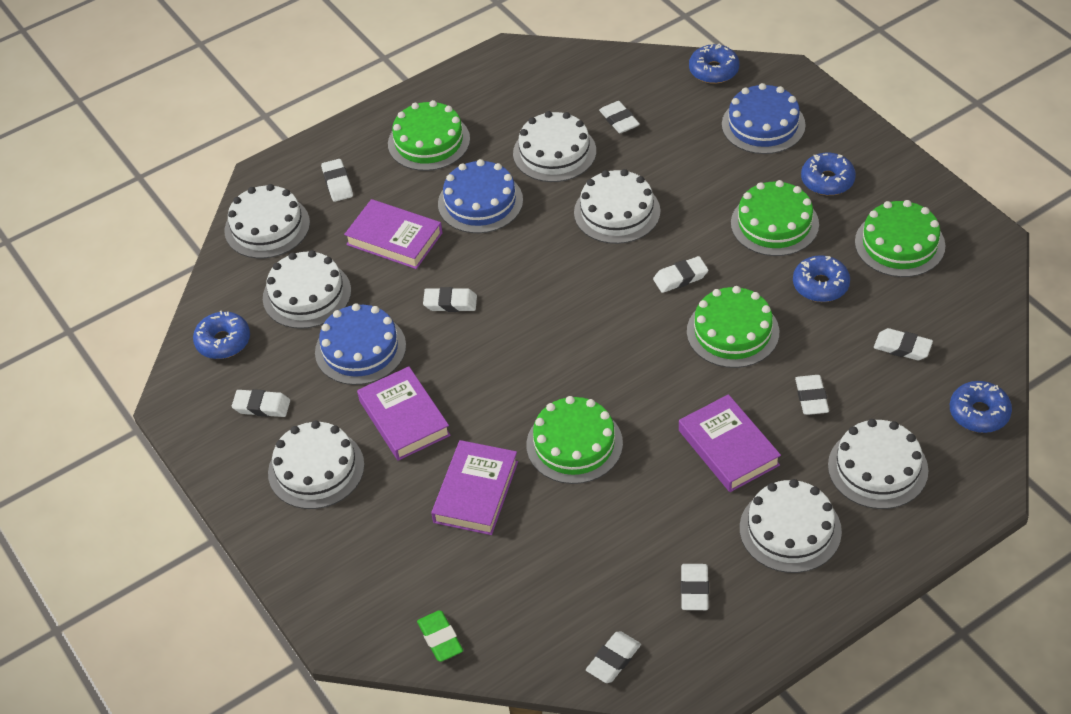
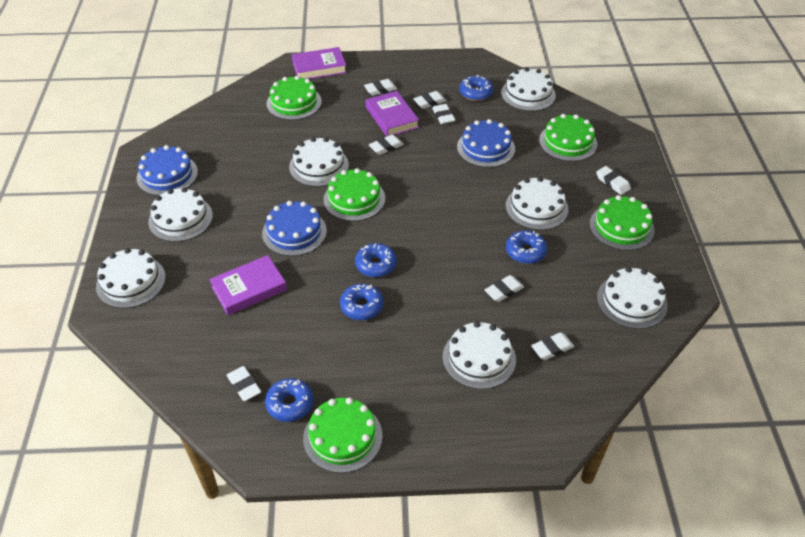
green eraser: 1 -> 0
purple book: 4 -> 3
white eraser: 9 -> 8

